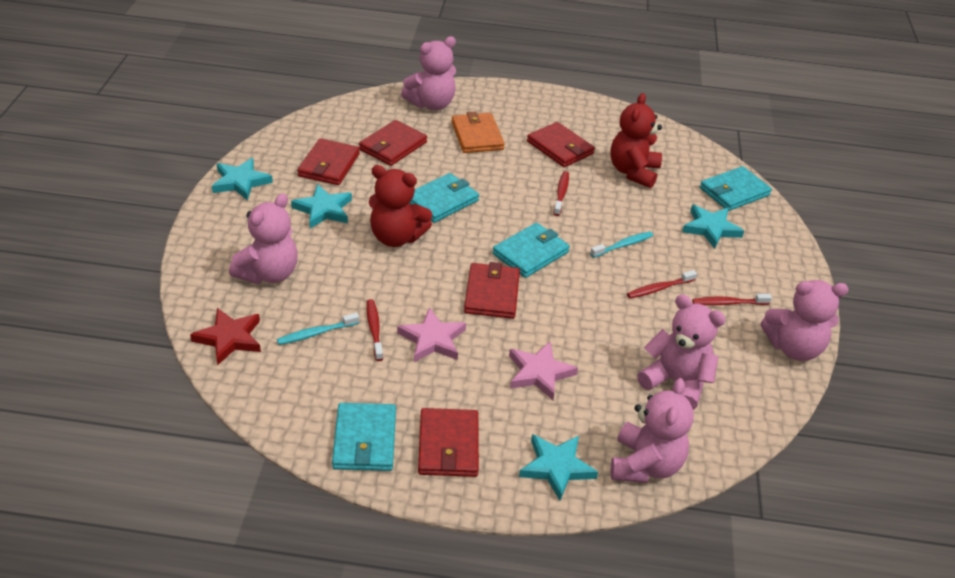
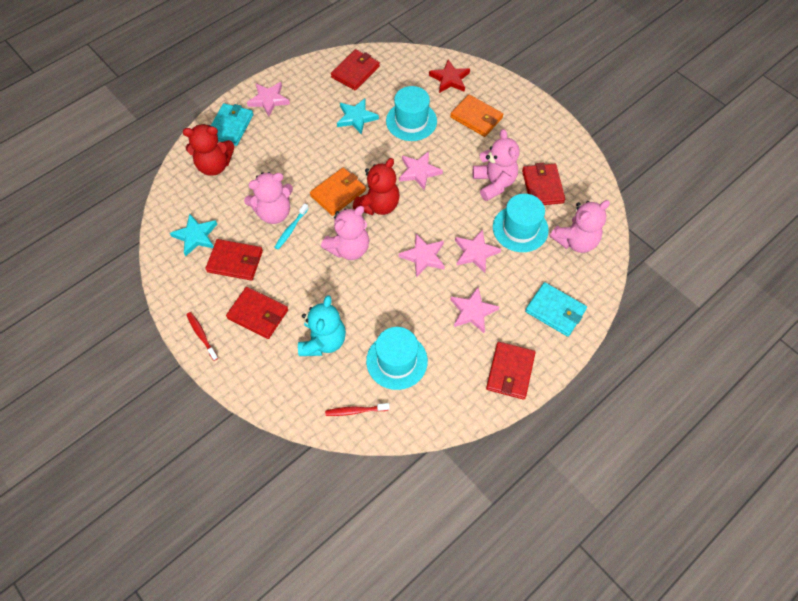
orange wallet: 1 -> 2
pink star: 2 -> 5
pink teddy bear: 5 -> 4
red toothbrush: 4 -> 2
turquoise hat: 0 -> 3
turquoise star: 4 -> 2
turquoise teddy bear: 0 -> 1
turquoise toothbrush: 2 -> 1
turquoise wallet: 4 -> 2

